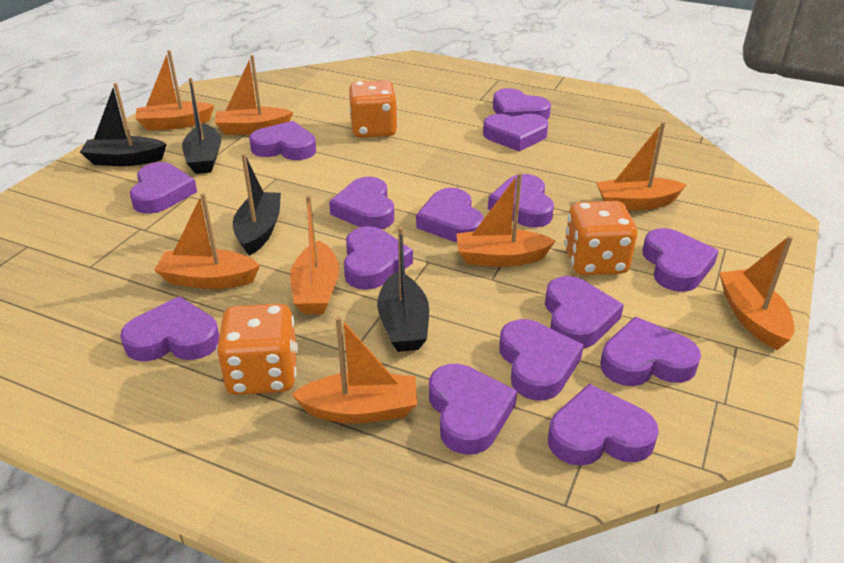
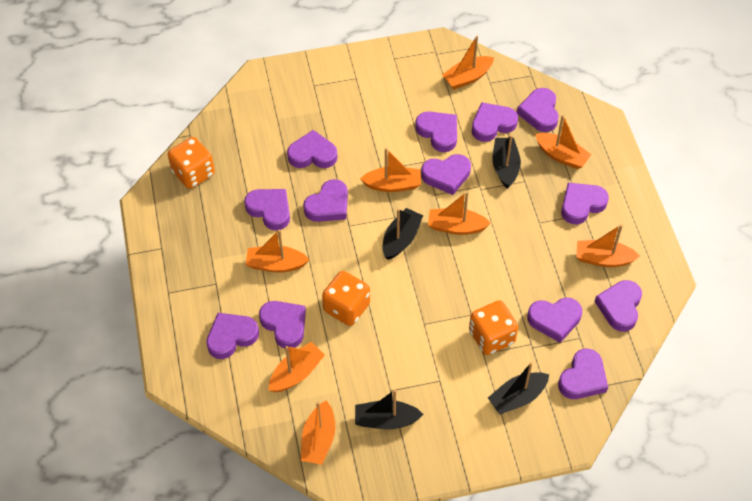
purple heart: 15 -> 13

